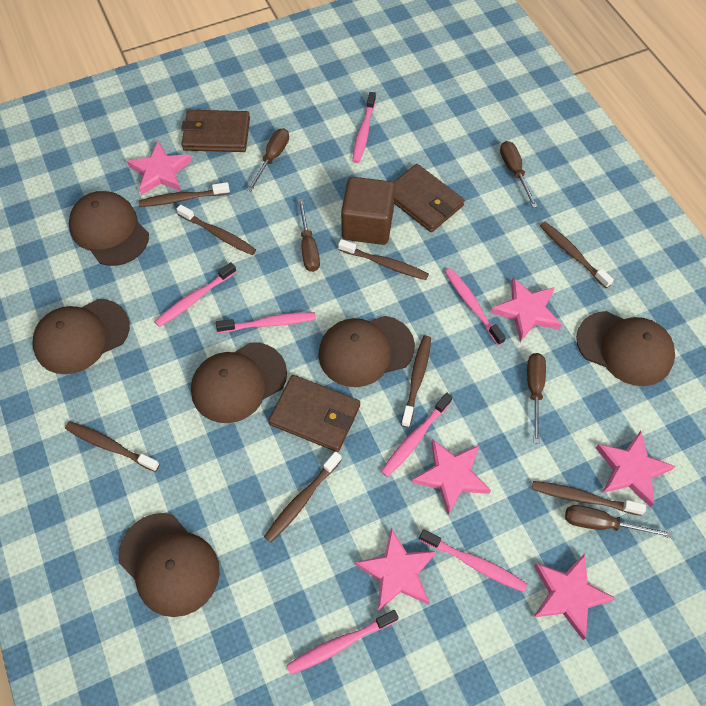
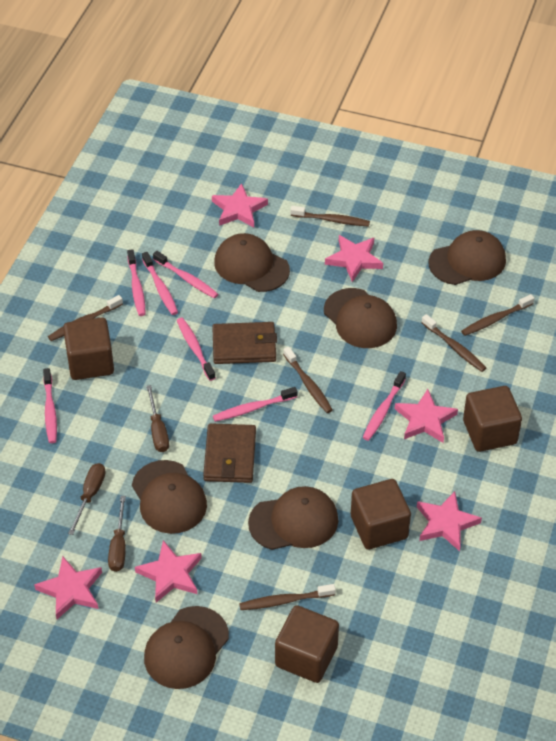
brown cube: 1 -> 4
brown screwdriver: 5 -> 3
brown toothbrush: 8 -> 6
brown wallet: 3 -> 2

